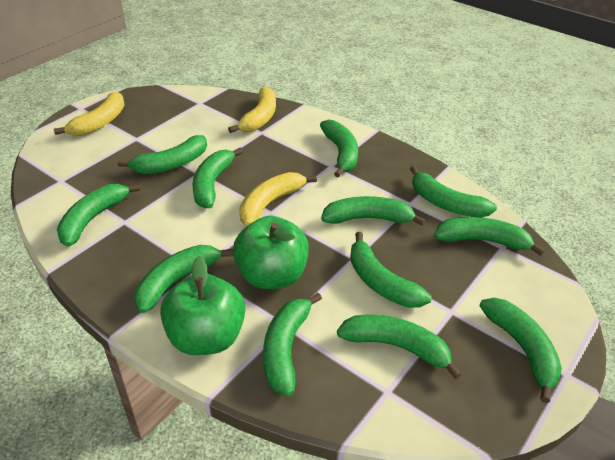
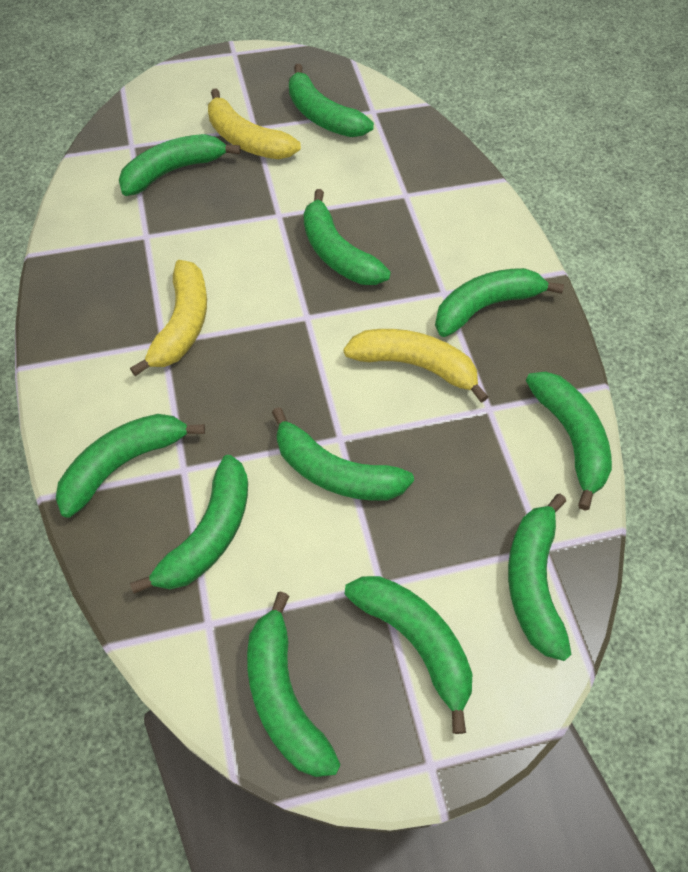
green apple: 2 -> 0
green banana: 12 -> 11

